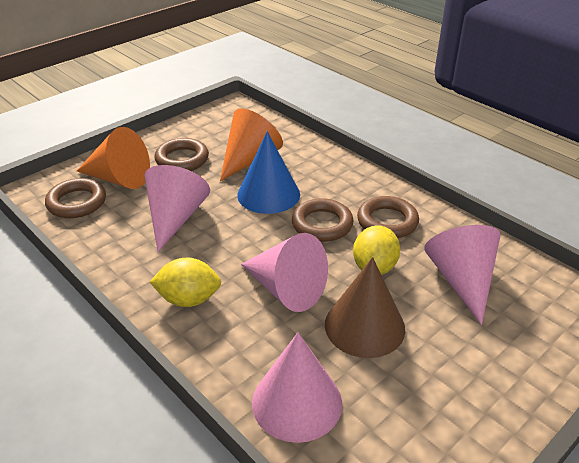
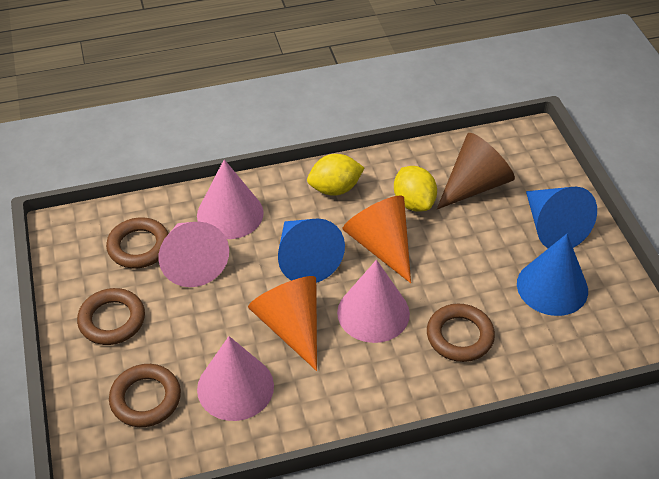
blue cone: 1 -> 3

